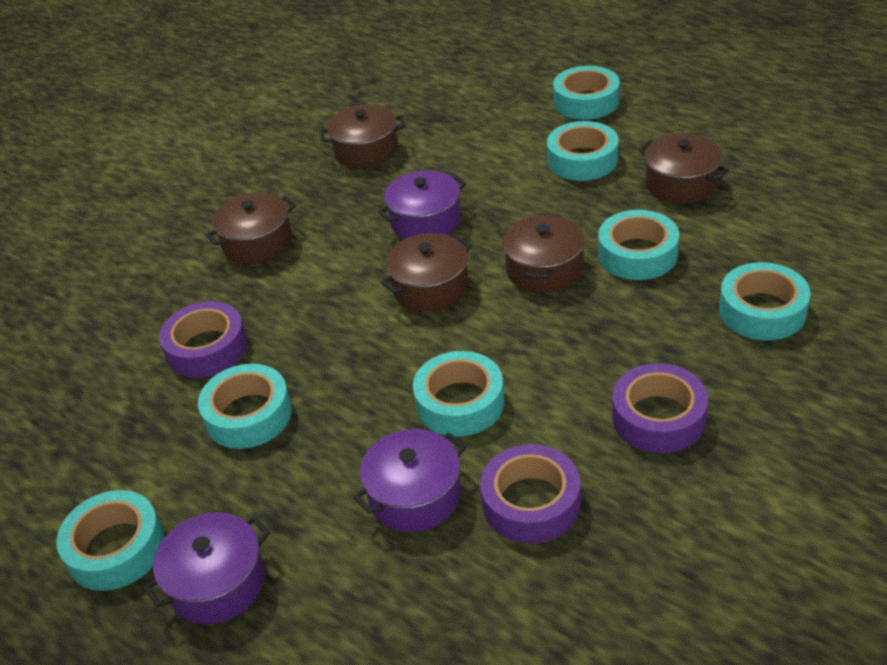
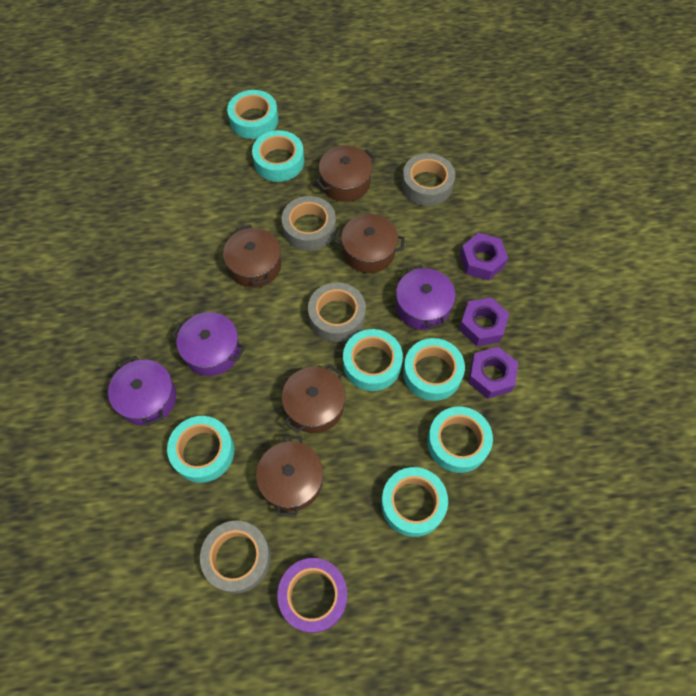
grey tape: 0 -> 4
purple nut: 0 -> 3
purple tape: 3 -> 1

